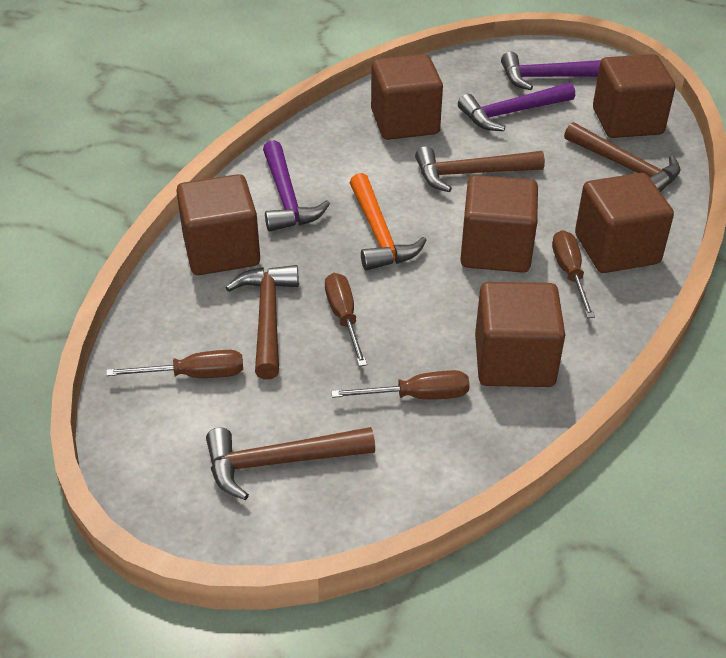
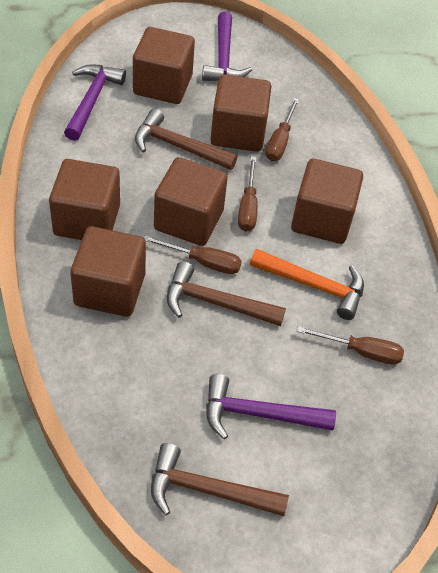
brown hammer: 4 -> 3

